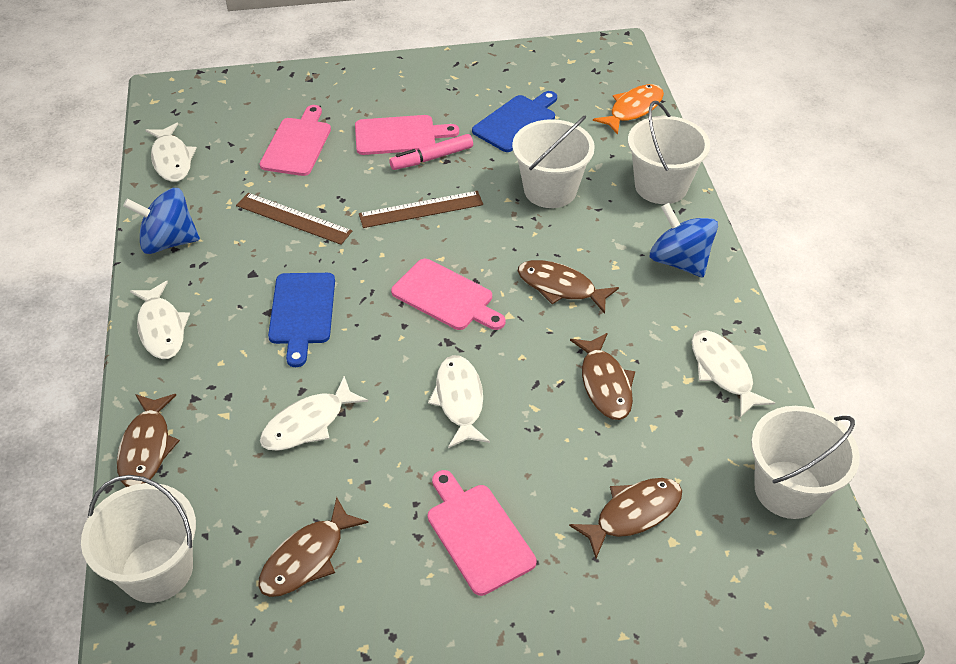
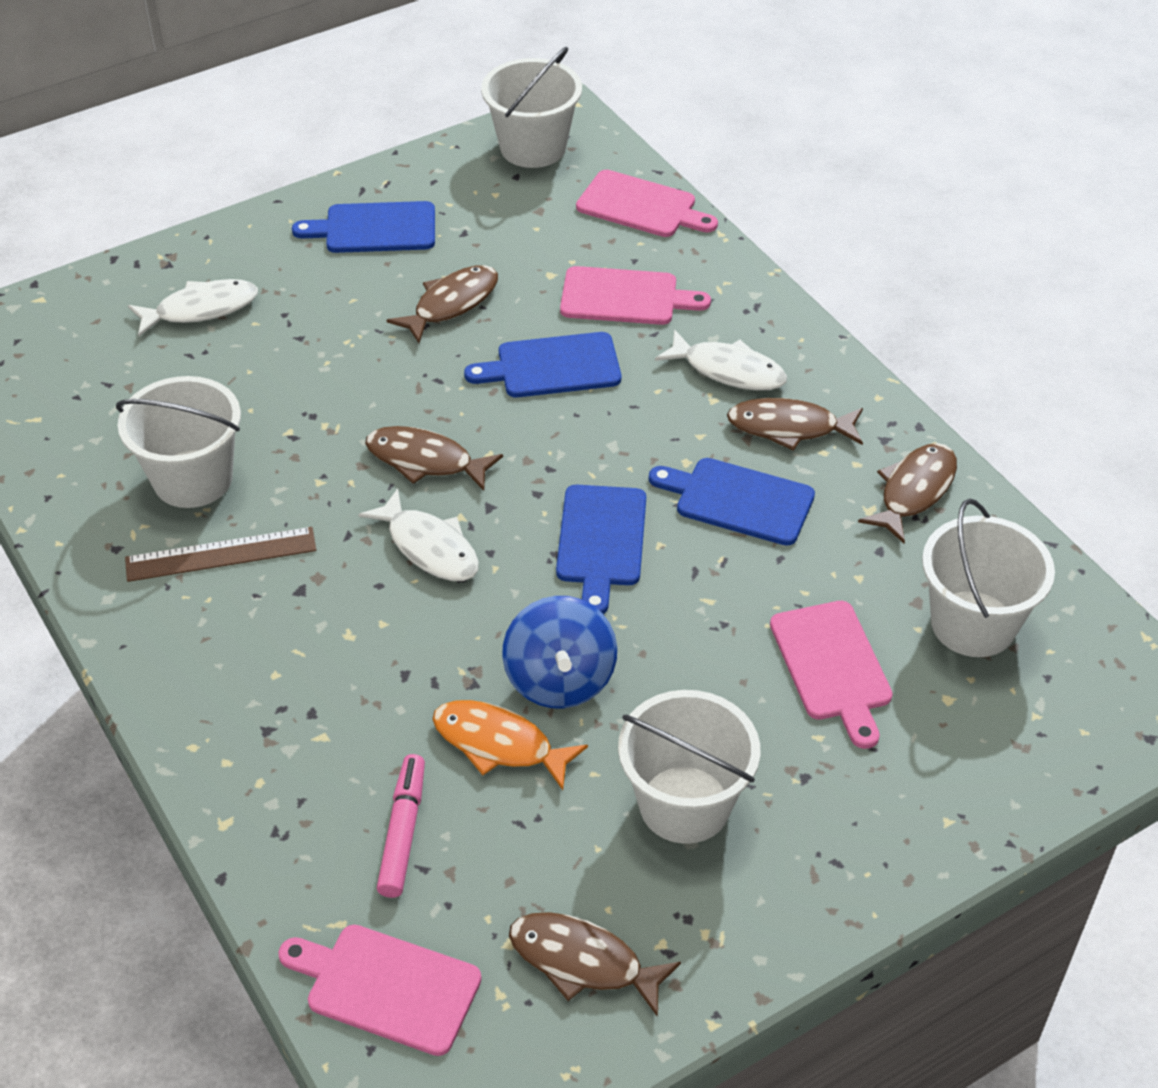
blue cutting board: 2 -> 4
blue spinning top: 2 -> 1
brown ruler: 2 -> 1
white fish: 5 -> 3

